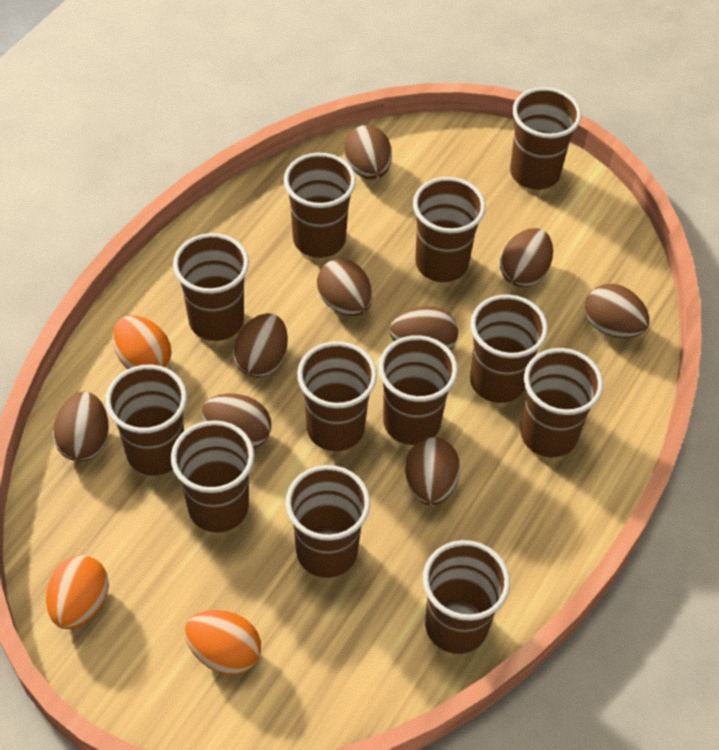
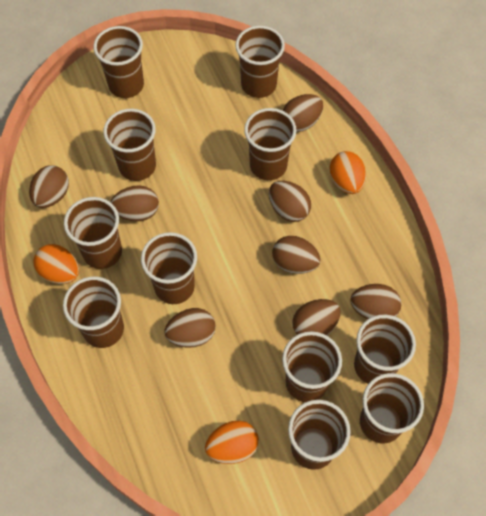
brown cup: 12 -> 11
brown egg: 9 -> 8

